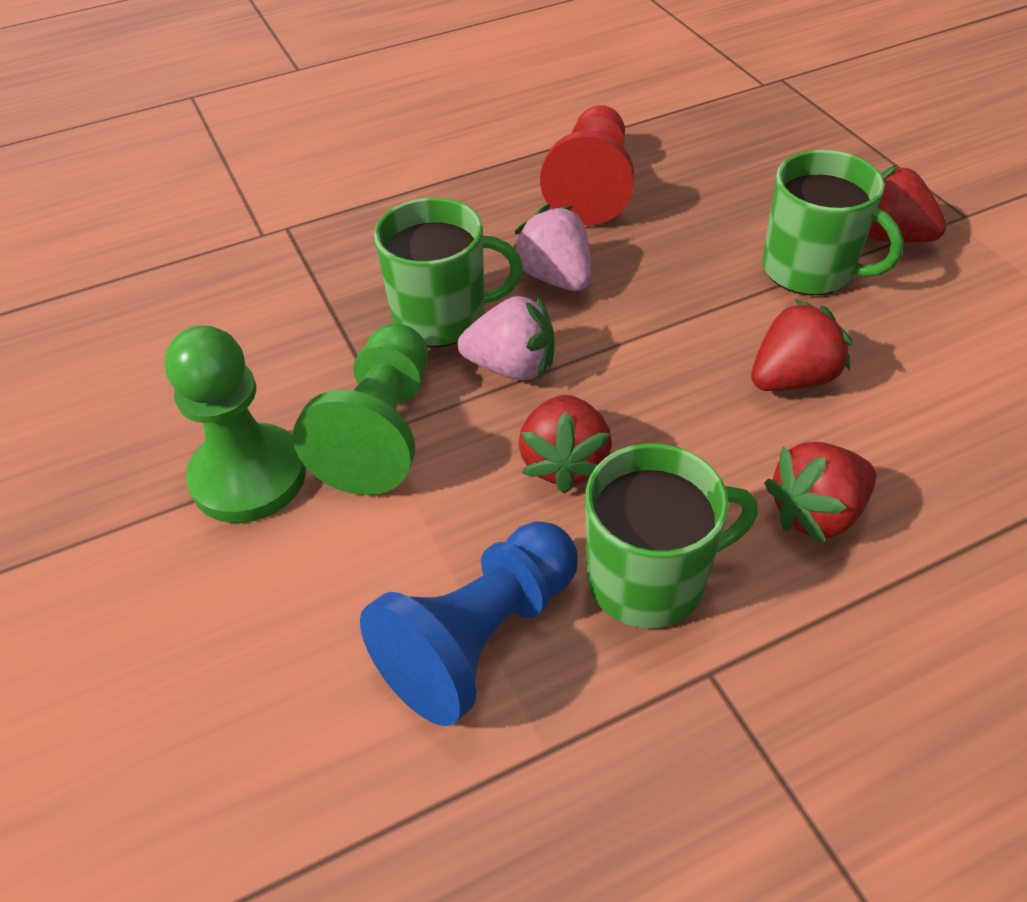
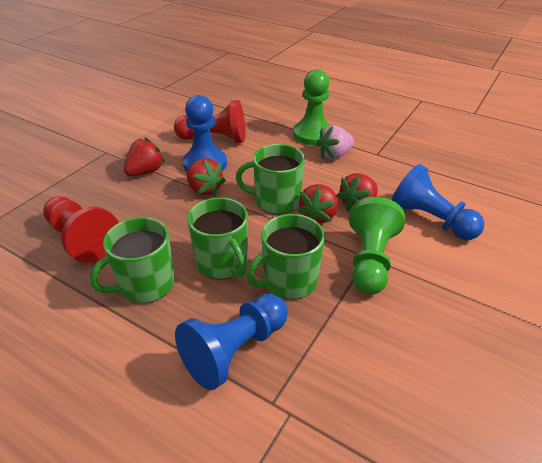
blue pawn: 1 -> 3
green mug: 3 -> 4
pink strawberry: 2 -> 1
red pawn: 1 -> 2

